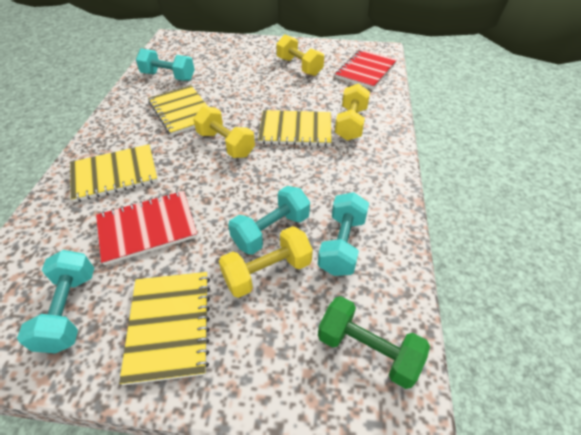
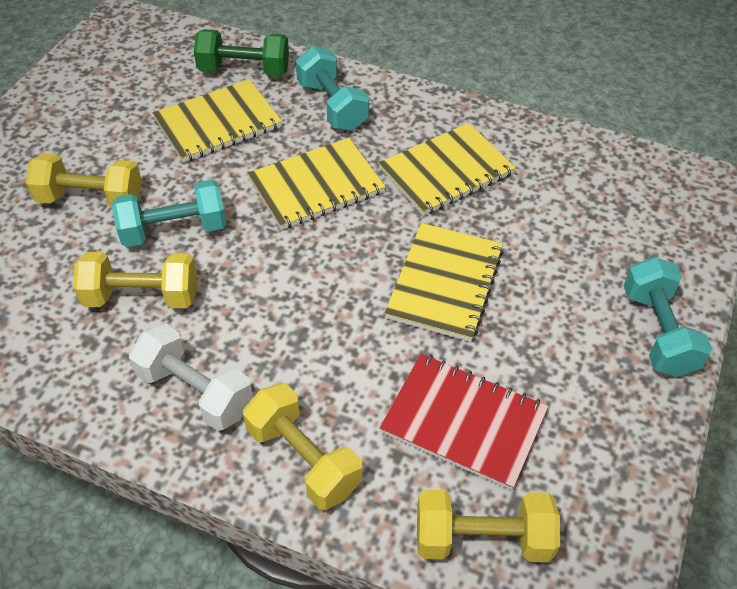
red notebook: 2 -> 1
turquoise dumbbell: 4 -> 3
white dumbbell: 0 -> 1

